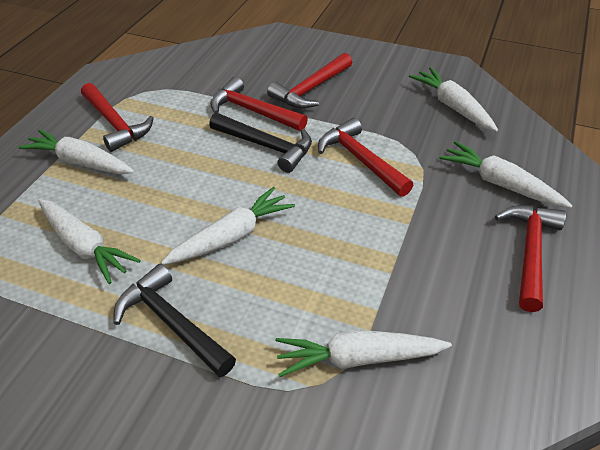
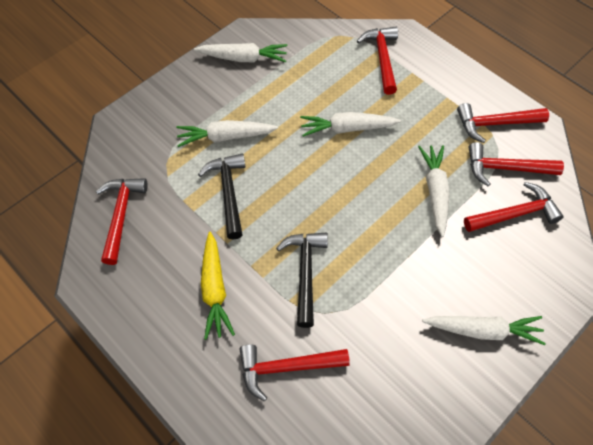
red hammer: 5 -> 6
white carrot: 6 -> 5
yellow carrot: 0 -> 1

